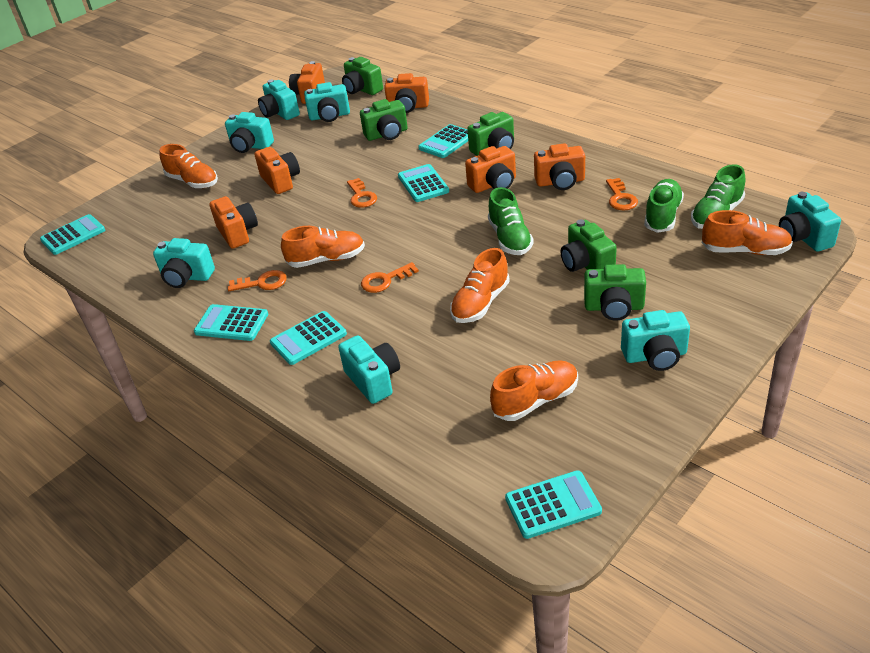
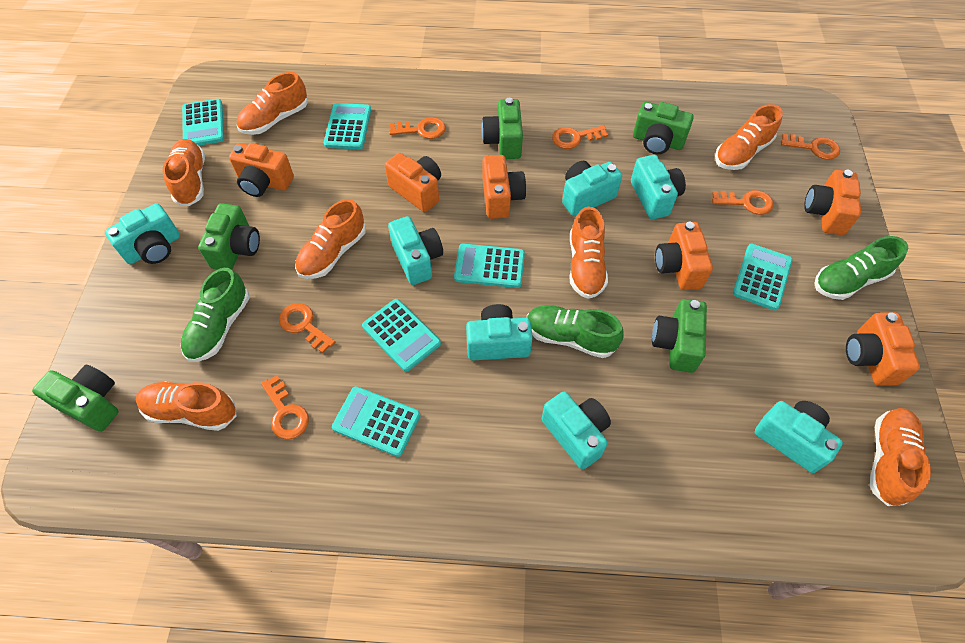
orange key: 4 -> 6
orange shoe: 5 -> 7

